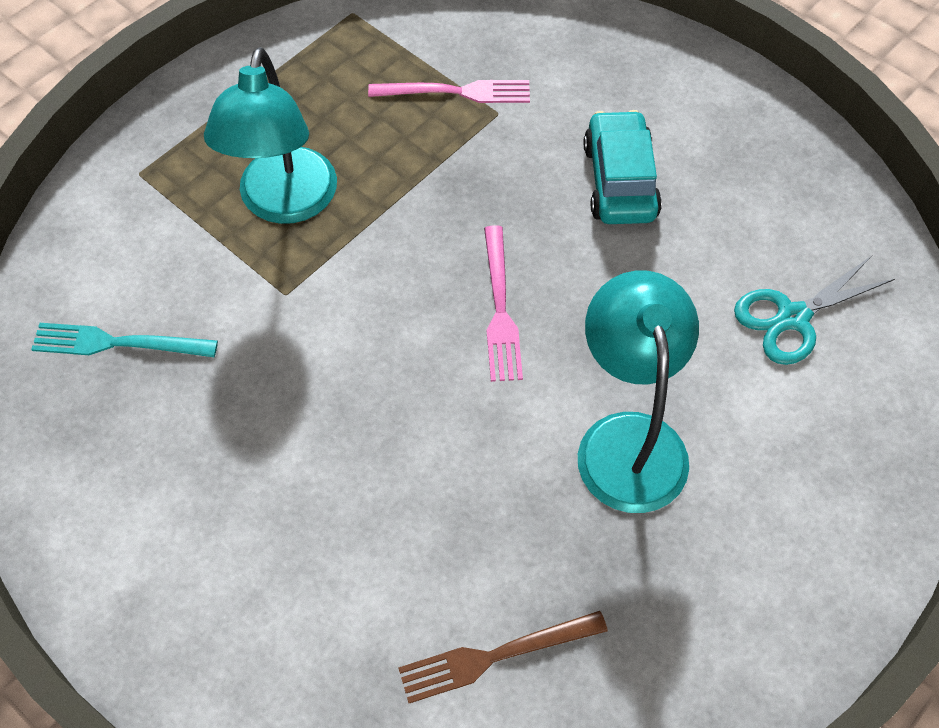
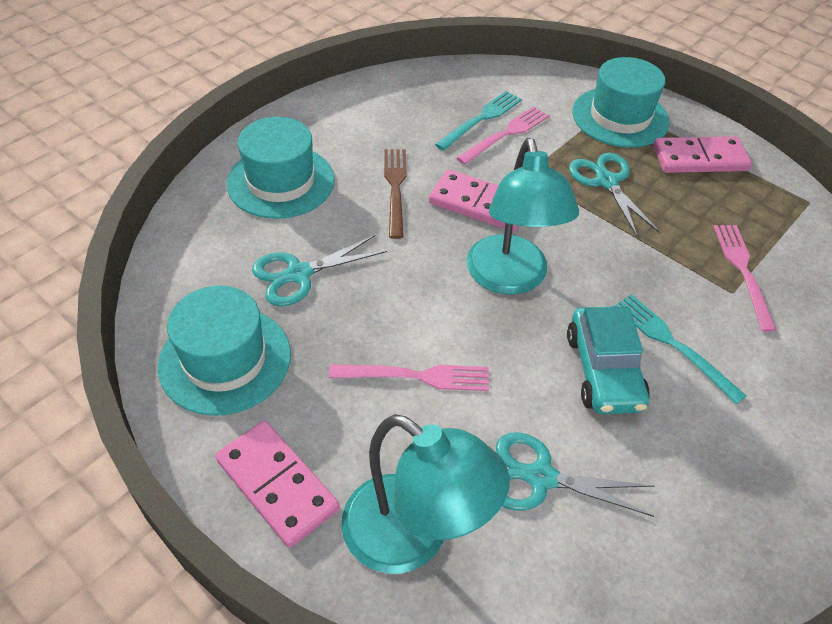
pink domino: 0 -> 3
pink fork: 2 -> 3
turquoise fork: 1 -> 2
turquoise hat: 0 -> 3
turquoise scissors: 1 -> 3

